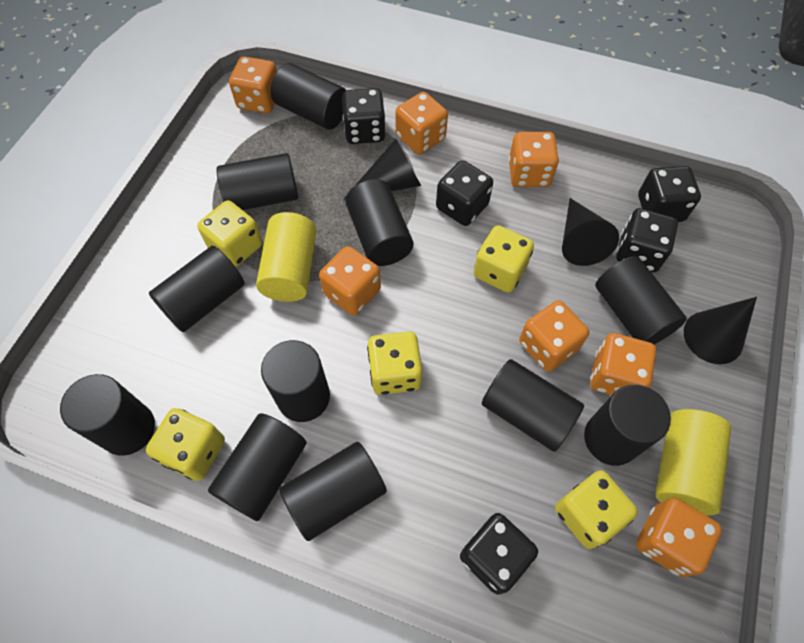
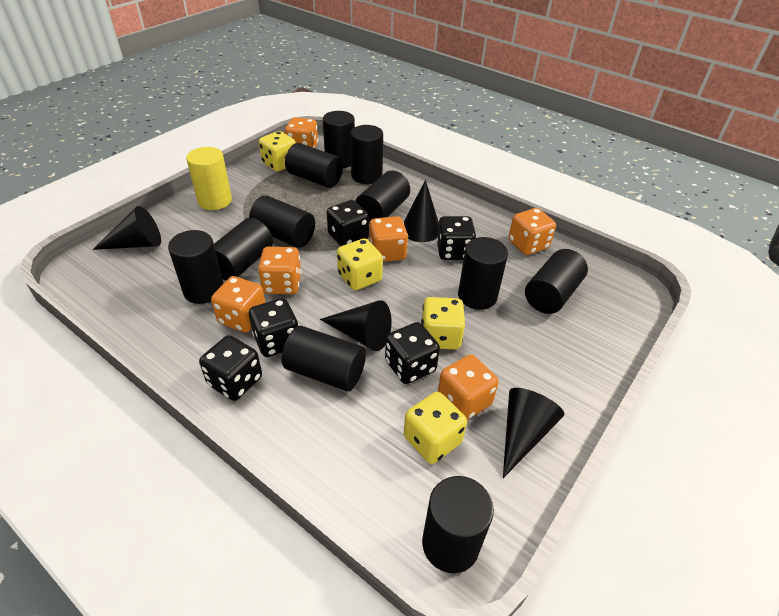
black cone: 3 -> 4
orange dice: 7 -> 6
yellow cylinder: 2 -> 1
yellow dice: 5 -> 4

